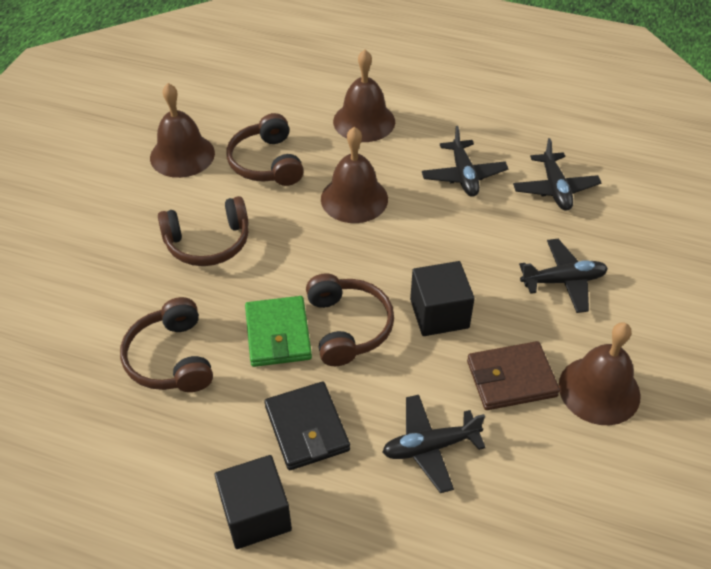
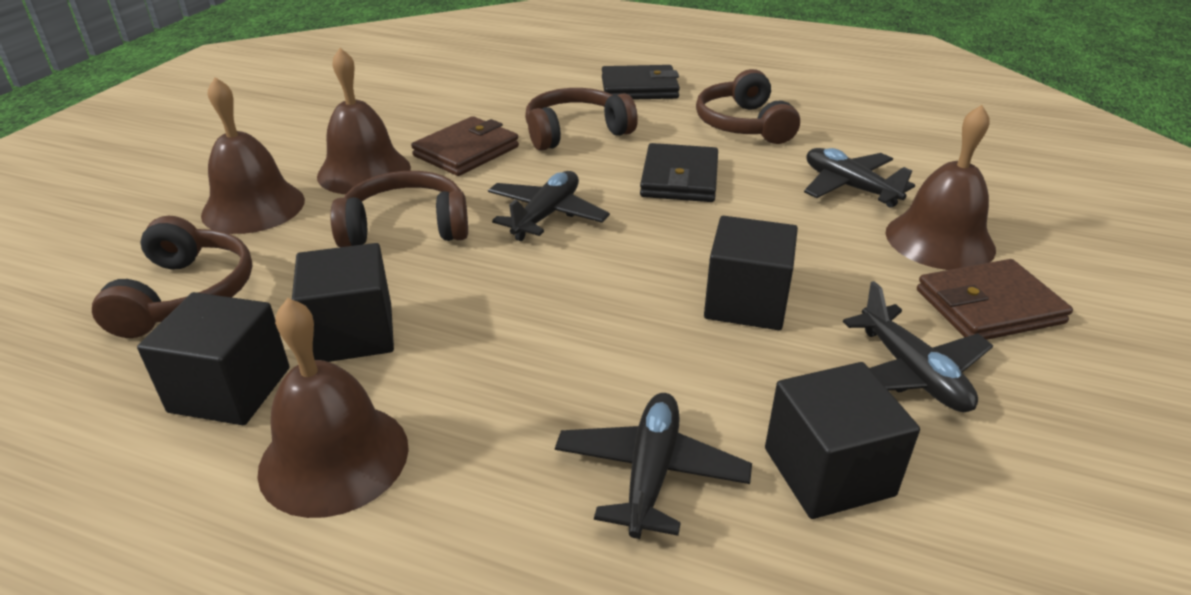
black cube: 2 -> 4
black wallet: 1 -> 2
brown wallet: 1 -> 2
green wallet: 1 -> 0

